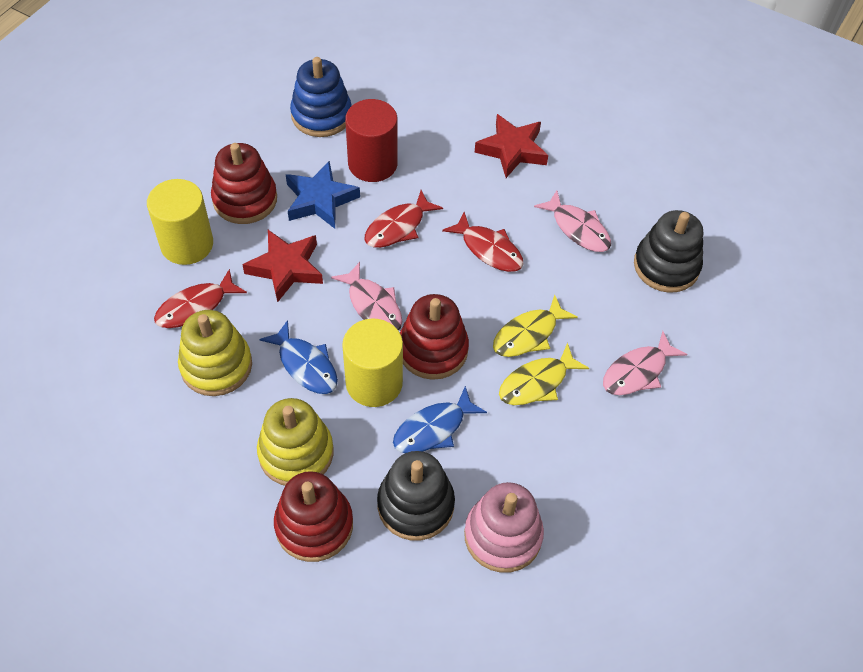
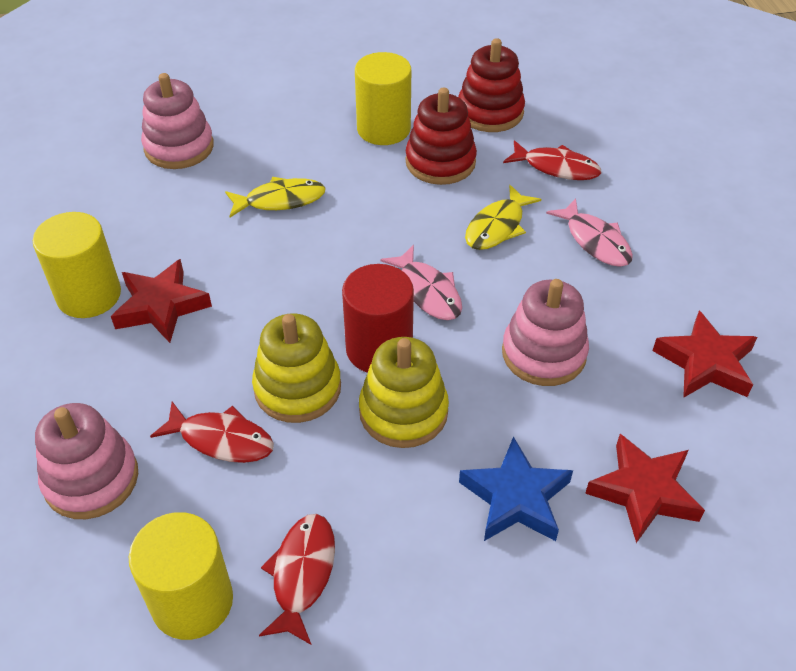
black stacking toy: 2 -> 0
blue fish: 2 -> 0
blue stacking toy: 1 -> 0
pink fish: 3 -> 2
pink stacking toy: 1 -> 3
red stacking toy: 3 -> 2
red star: 2 -> 3
yellow cylinder: 2 -> 3

